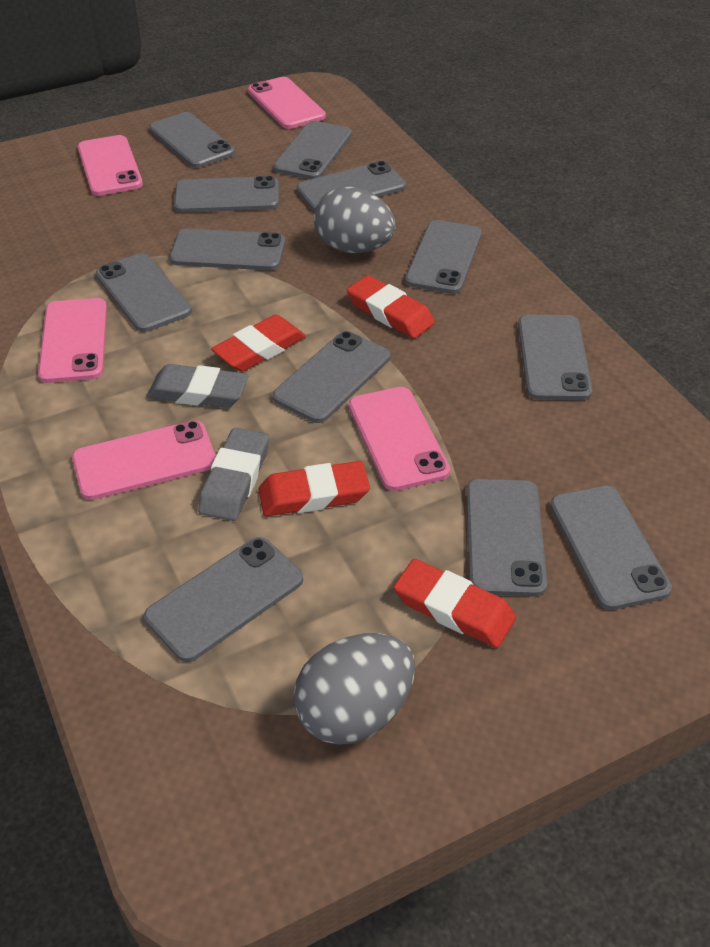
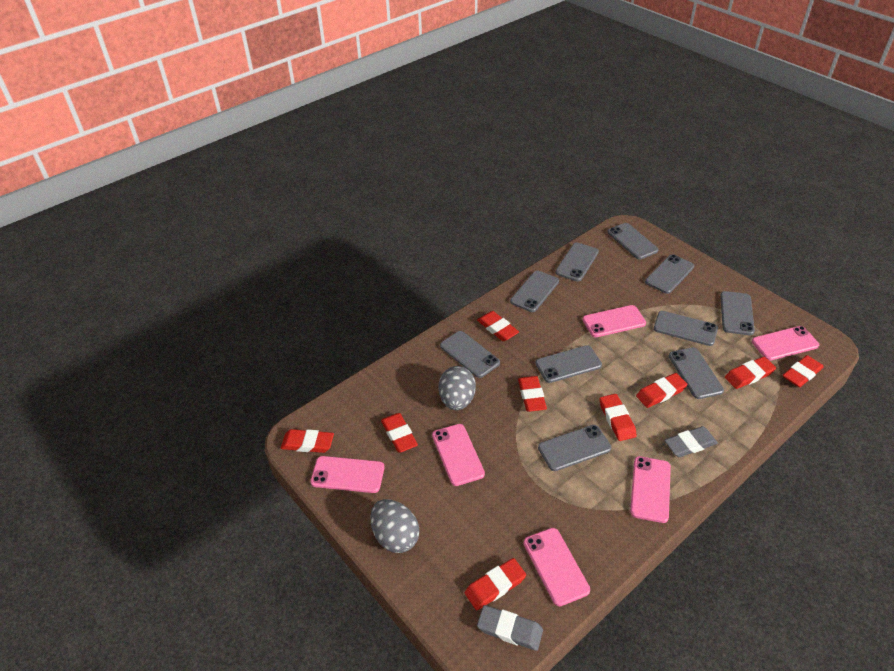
grey phone: 12 -> 10
pink phone: 5 -> 6
red eraser: 4 -> 9

